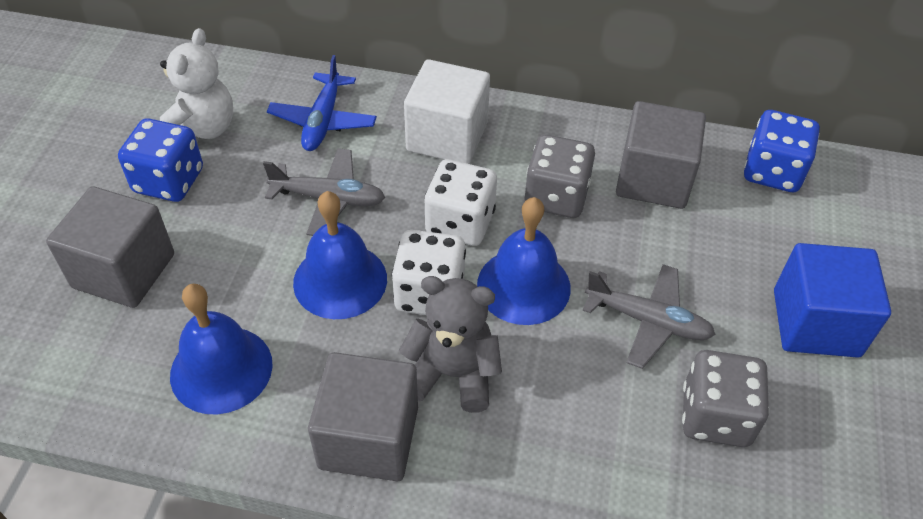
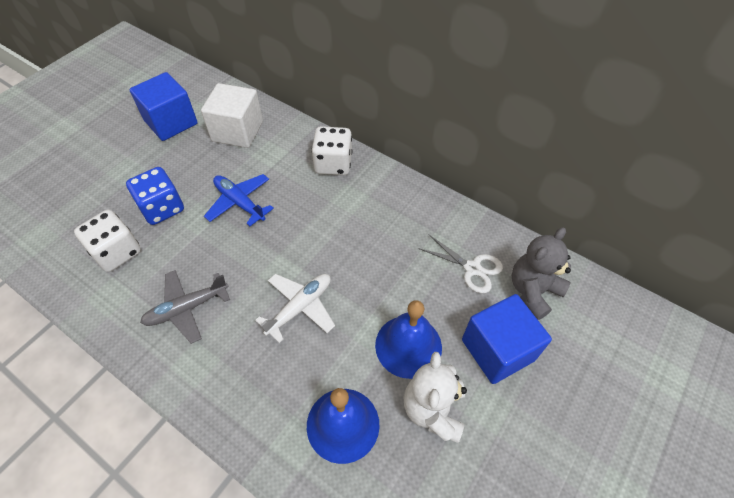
blue bell: 3 -> 2
blue cube: 1 -> 2
blue dice: 2 -> 1
grey cube: 3 -> 0
grey dice: 2 -> 0
grey plane: 2 -> 1
white plane: 0 -> 1
white scissors: 0 -> 1

